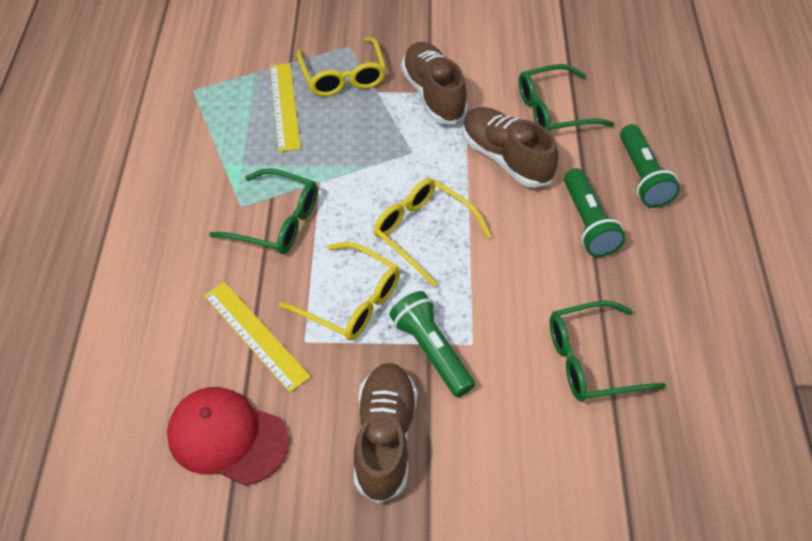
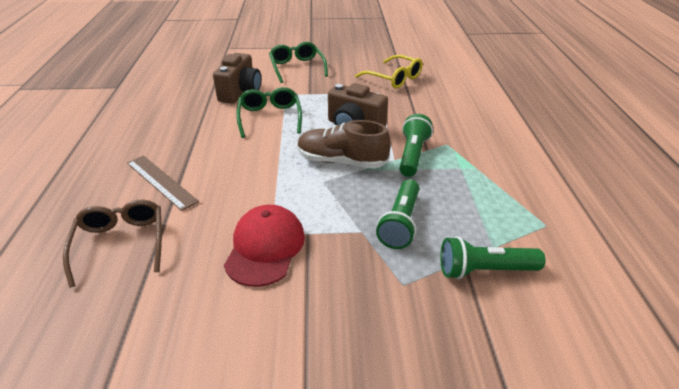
brown camera: 0 -> 2
brown glasses: 0 -> 1
brown ruler: 0 -> 1
brown shoe: 3 -> 1
green glasses: 3 -> 2
yellow glasses: 3 -> 1
yellow ruler: 2 -> 0

